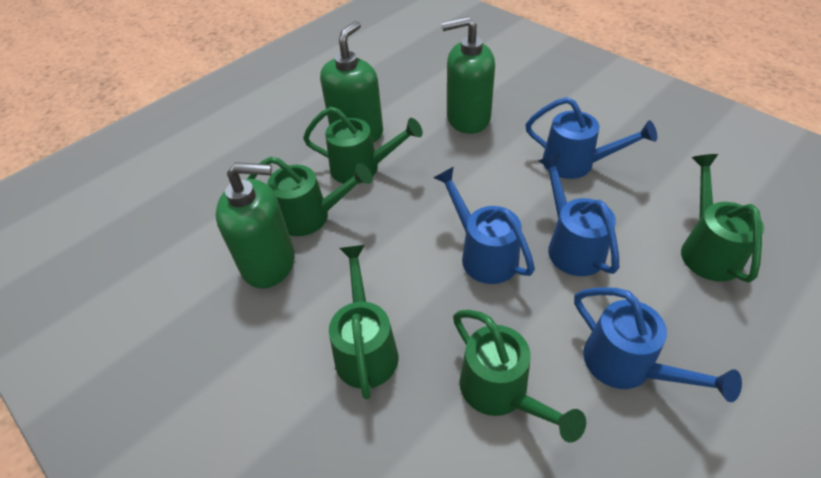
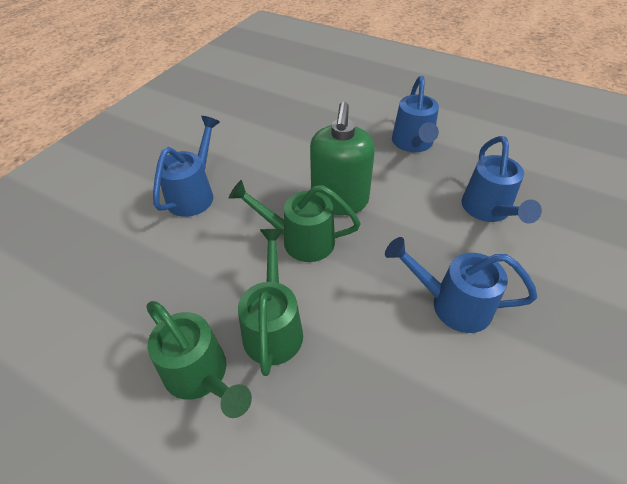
green soap dispenser: 3 -> 1
green watering can: 5 -> 3

